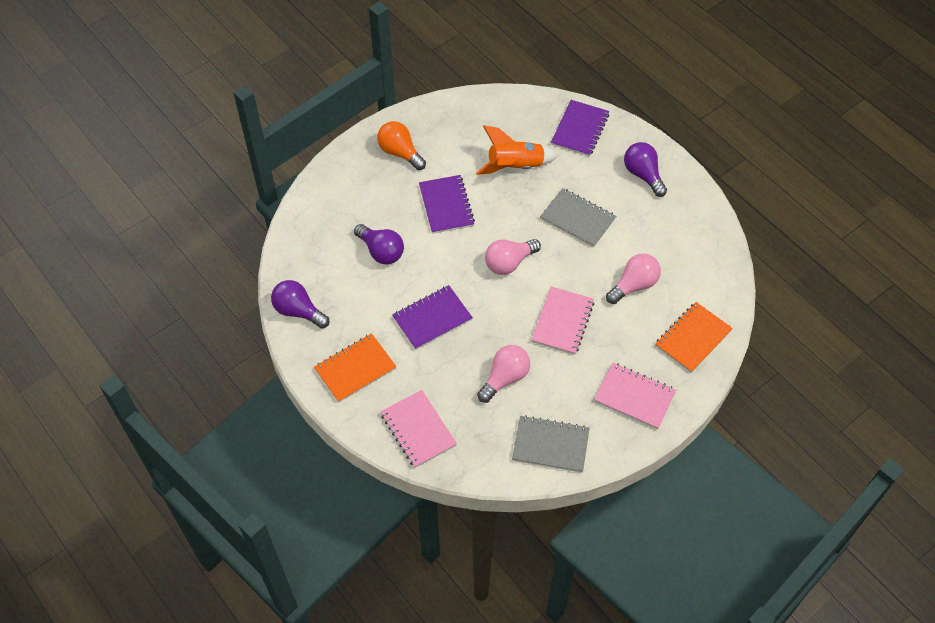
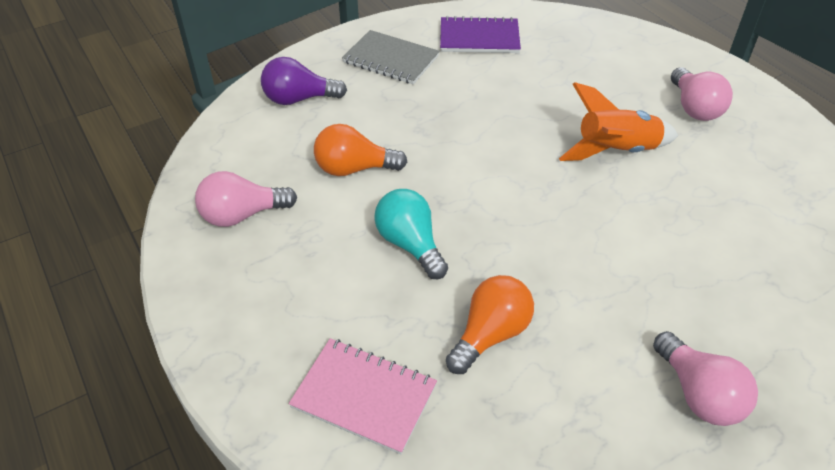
grey notebook: 2 -> 1
orange light bulb: 1 -> 2
orange notebook: 2 -> 0
pink notebook: 3 -> 1
purple light bulb: 3 -> 1
purple notebook: 3 -> 1
turquoise light bulb: 0 -> 1

